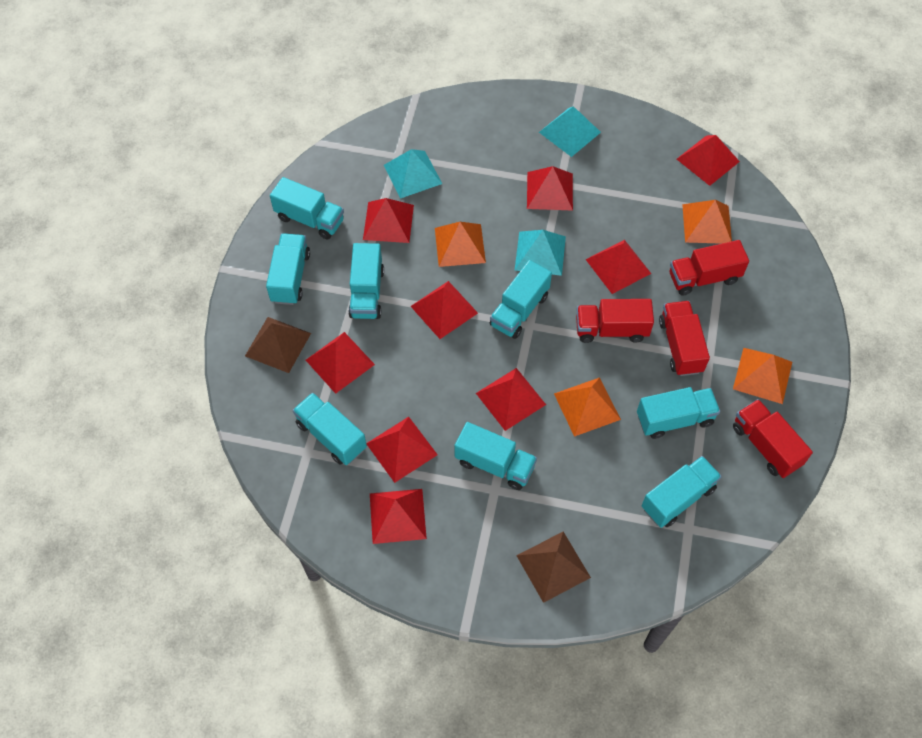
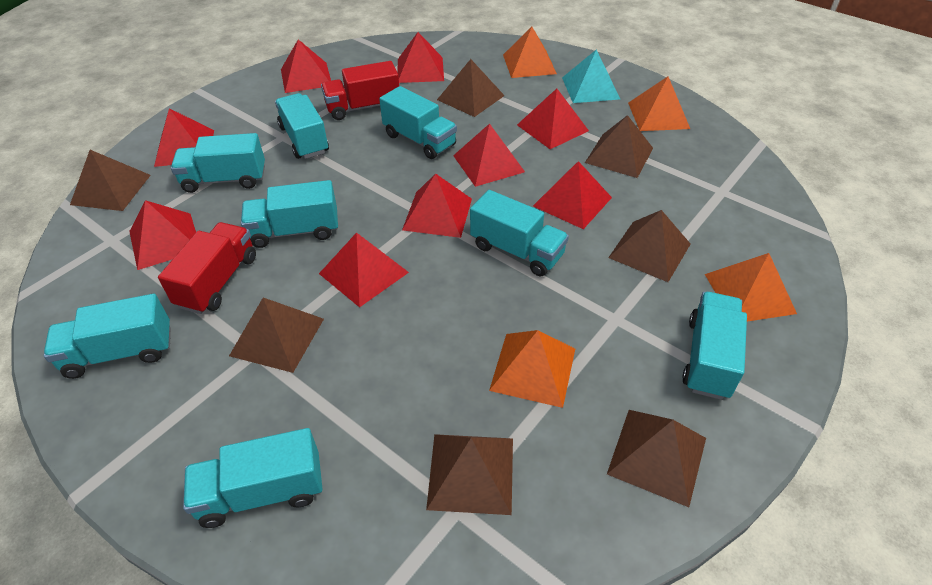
brown pyramid: 2 -> 7
red truck: 4 -> 2
turquoise pyramid: 3 -> 1

